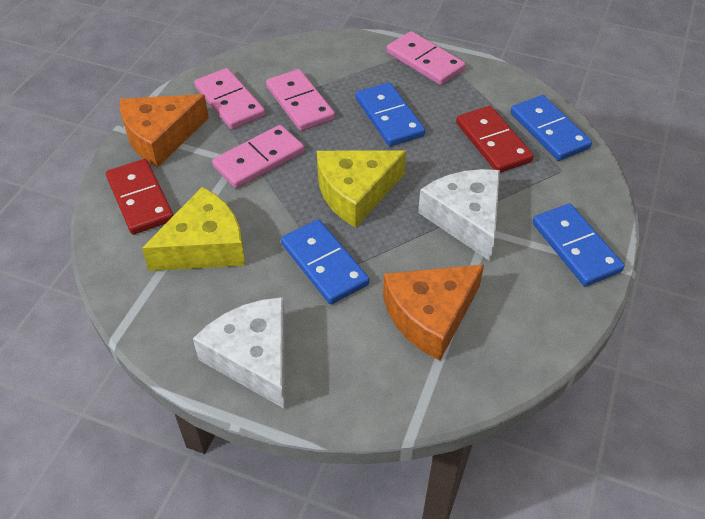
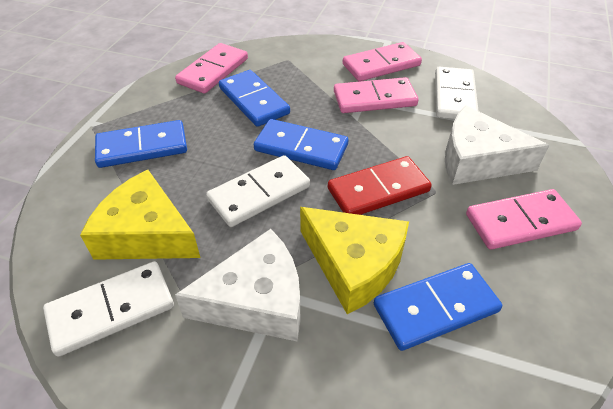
orange cheese: 2 -> 0
red domino: 2 -> 1
white domino: 0 -> 3

